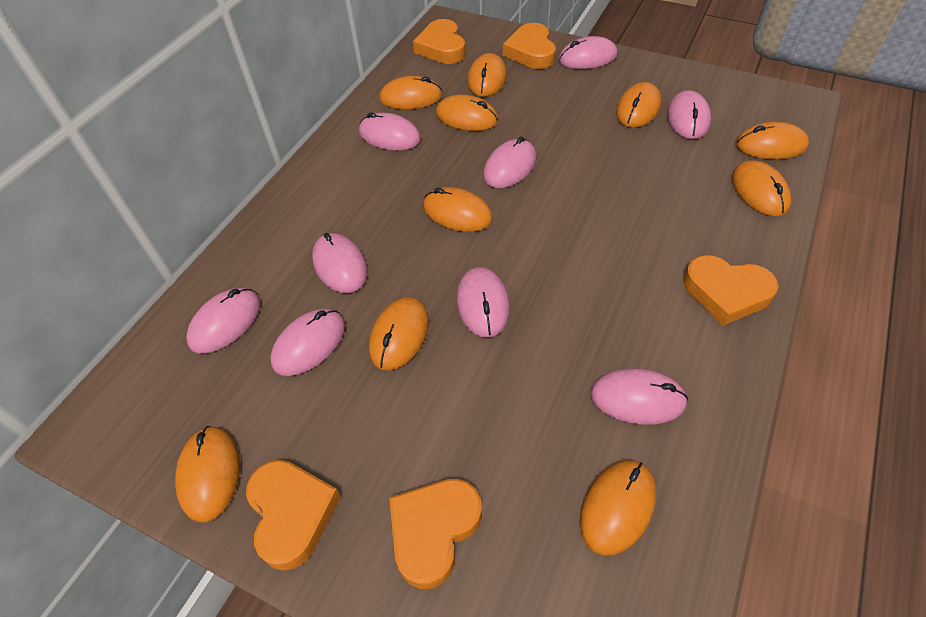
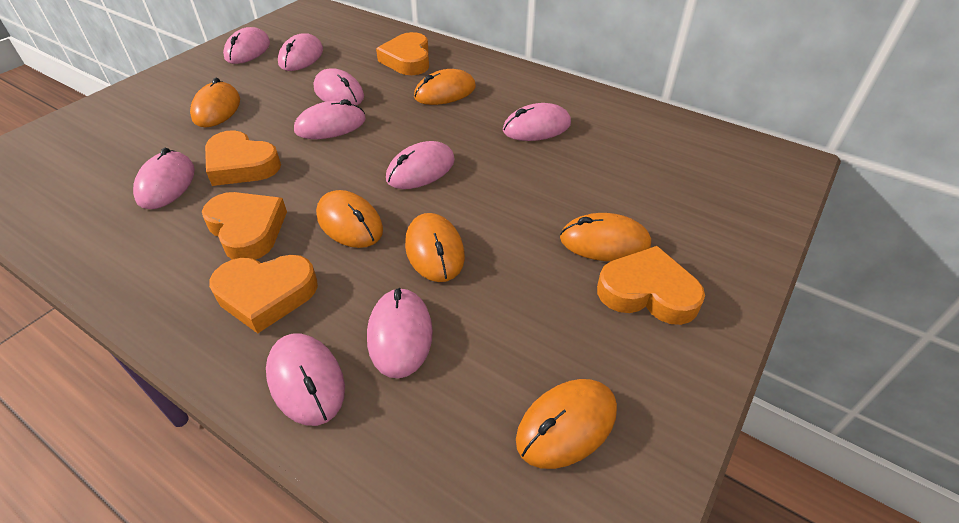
orange mouse: 10 -> 6

